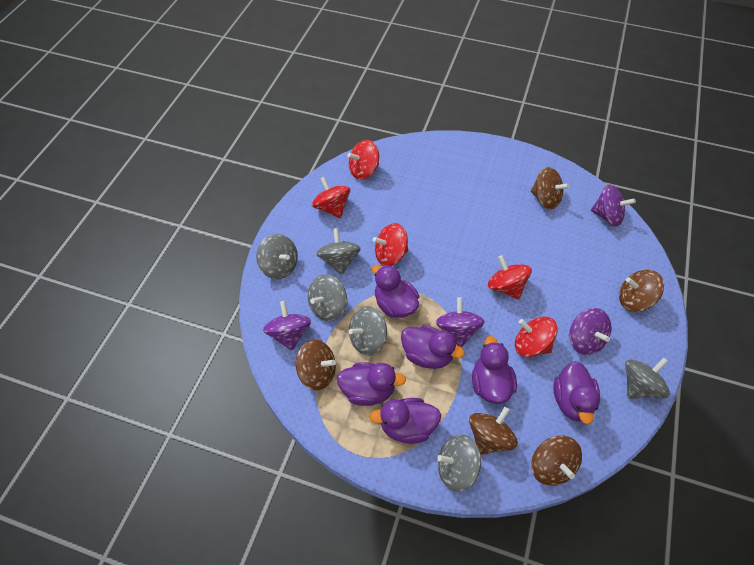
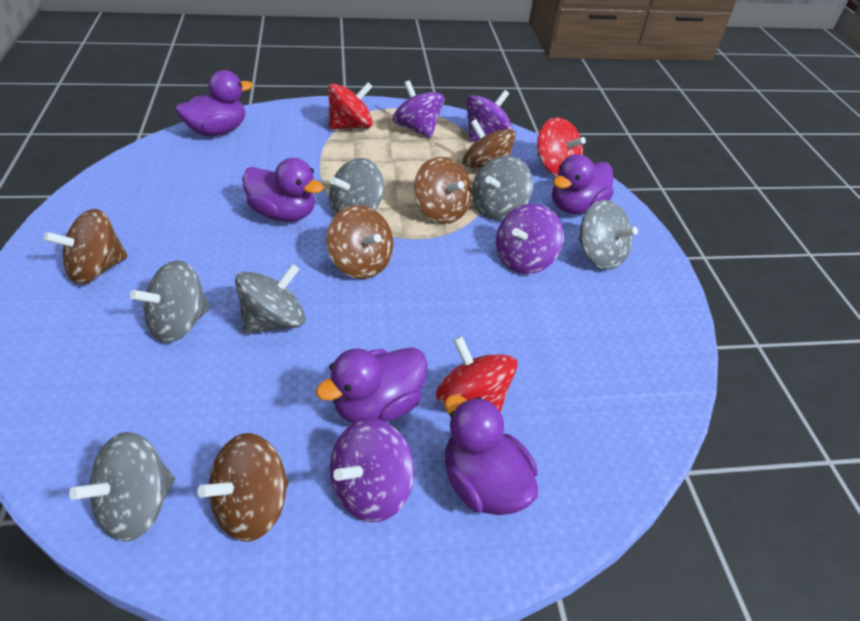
purple duck: 6 -> 5
red spinning top: 5 -> 3

